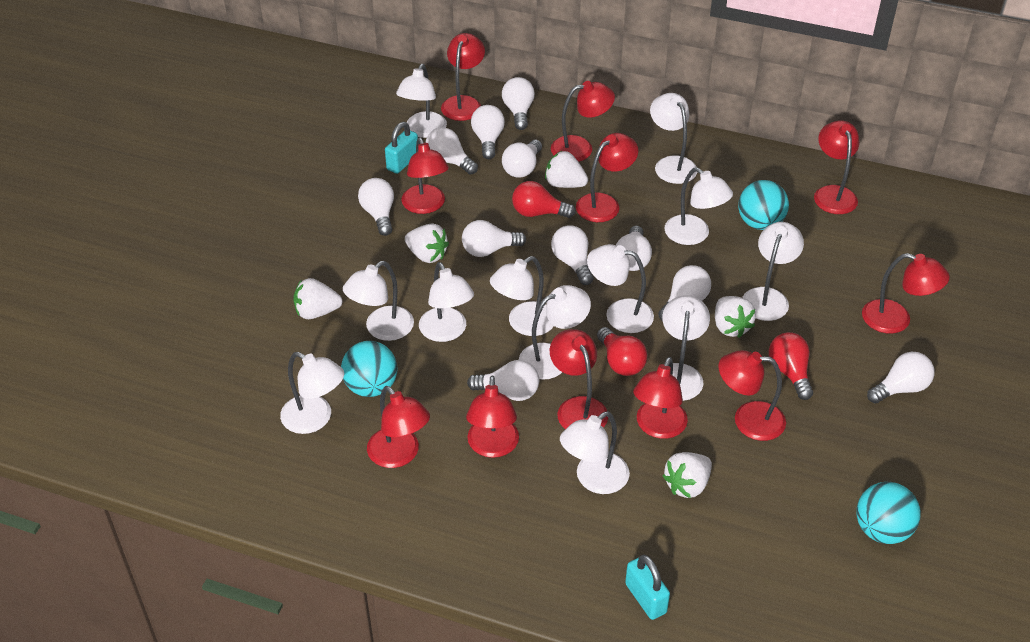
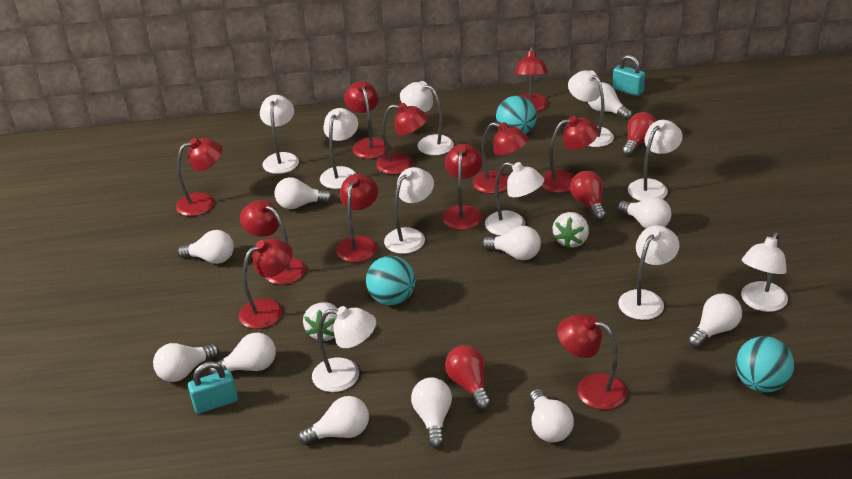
white lamp: 12 -> 10
white strawberry: 5 -> 2

